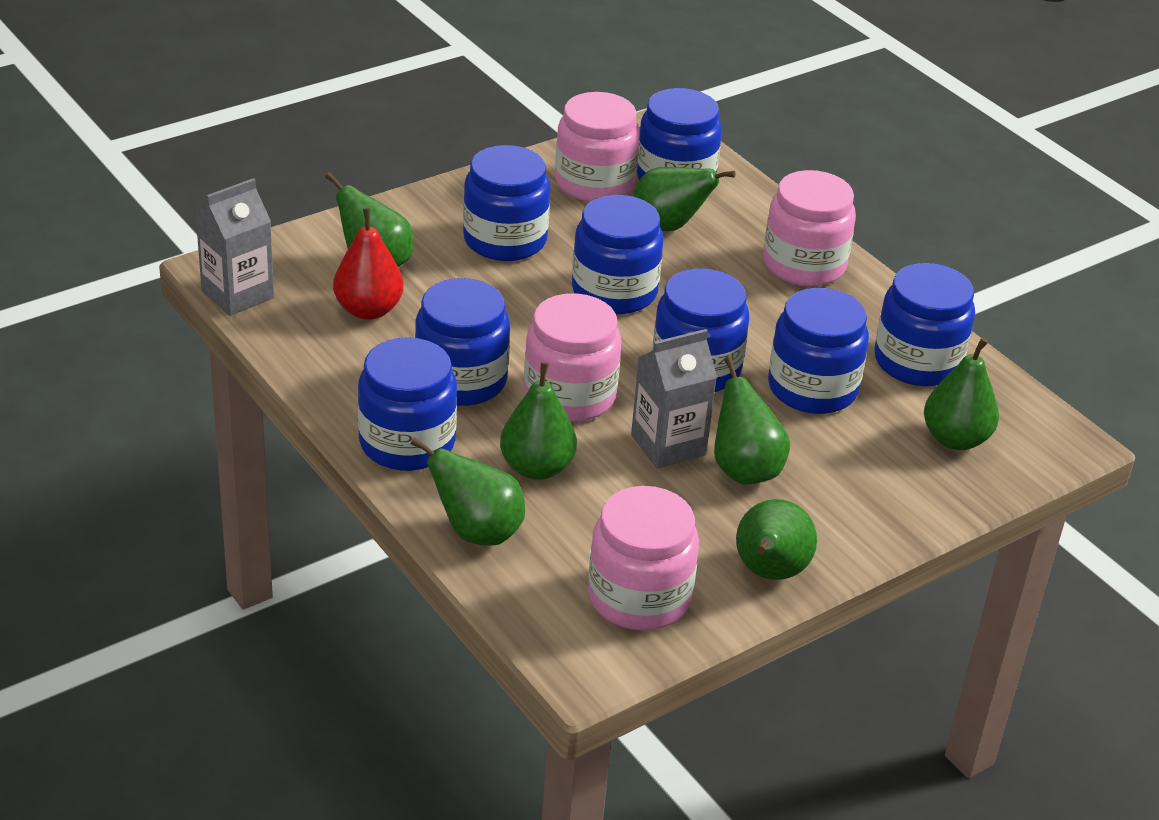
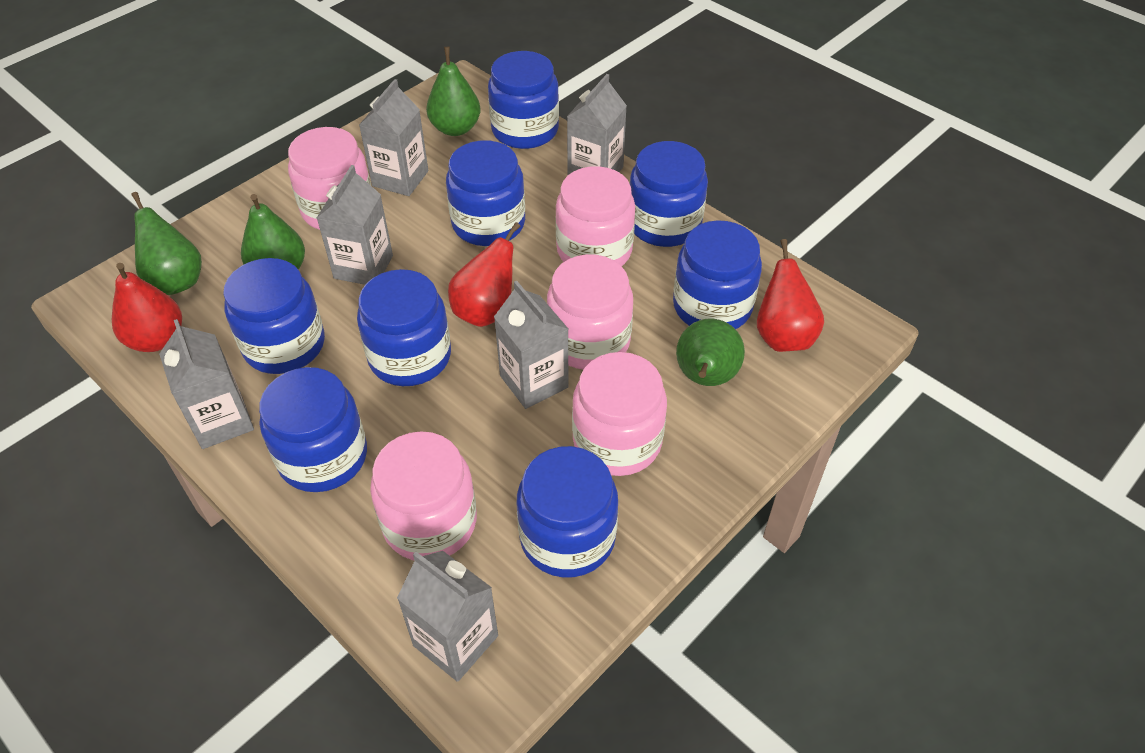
green pear: 7 -> 4
grey carton: 2 -> 6
pink jar: 4 -> 5
red pear: 1 -> 3

